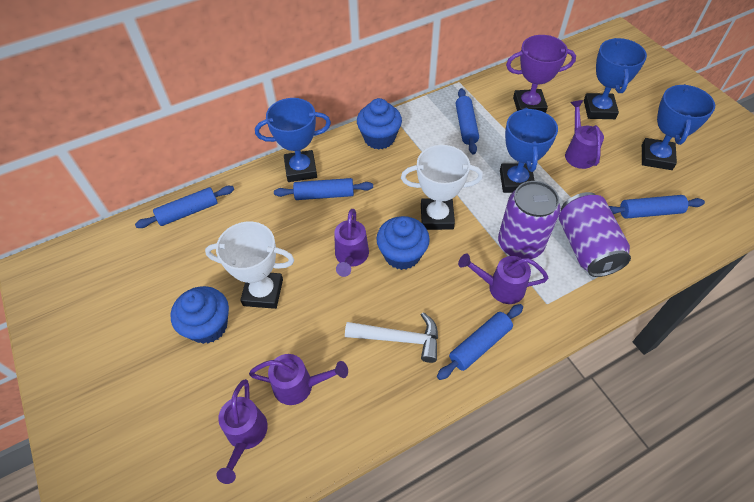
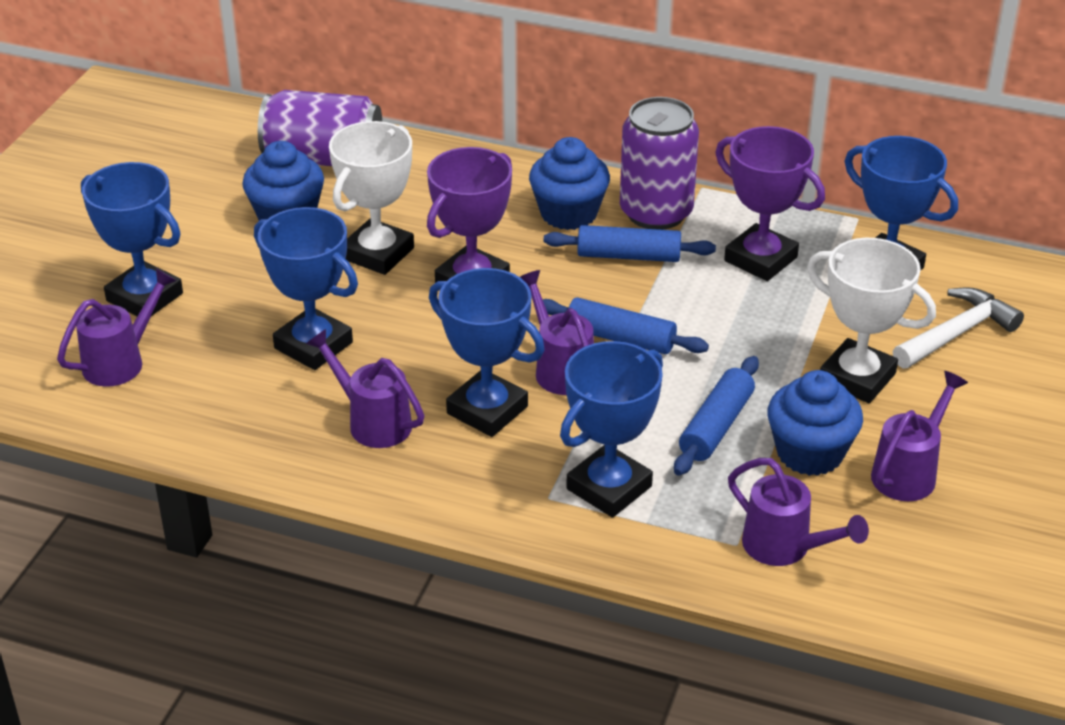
blue rolling pin: 5 -> 3
blue trophy: 4 -> 5
purple trophy: 1 -> 2

